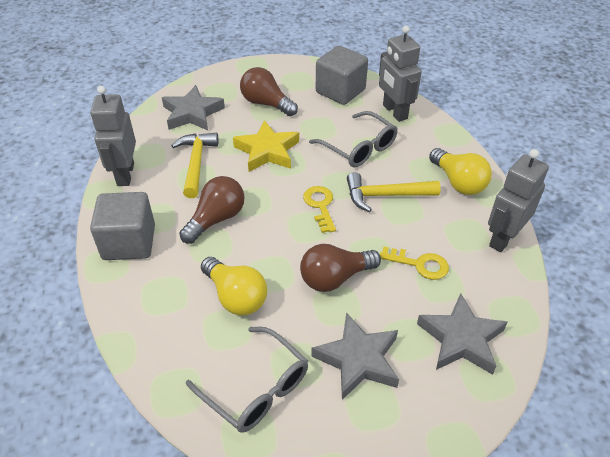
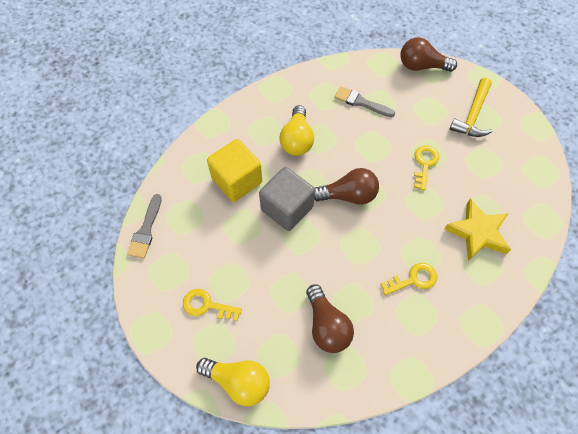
grey brush: 0 -> 2
grey cube: 2 -> 1
grey glasses: 2 -> 0
grey robot: 3 -> 0
grey star: 3 -> 0
yellow cube: 0 -> 1
yellow hammer: 2 -> 1
yellow key: 2 -> 3

